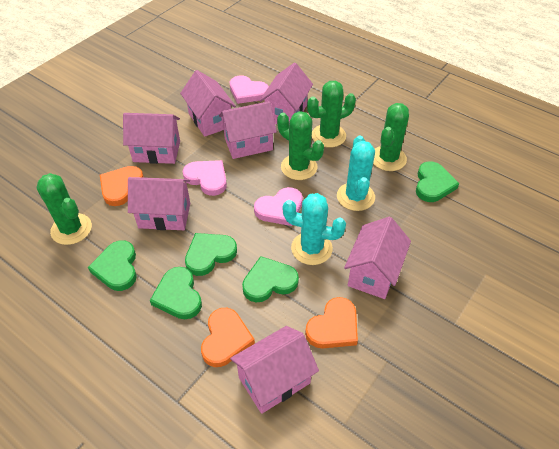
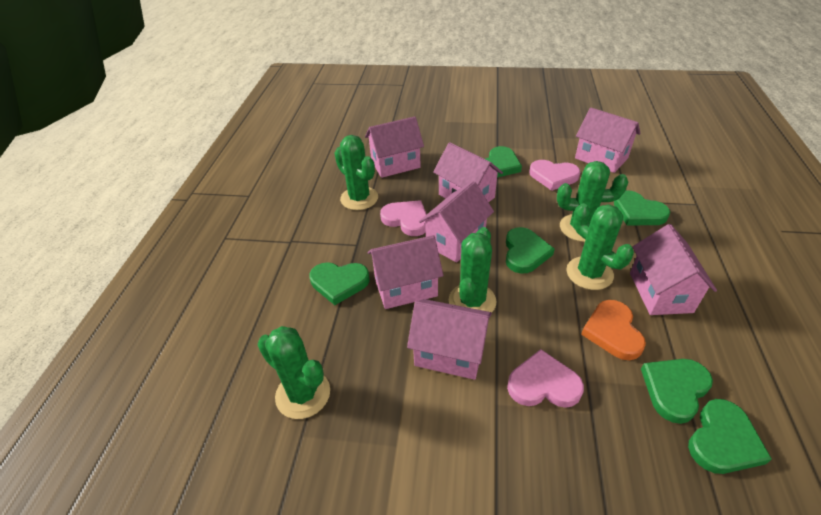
green cactus: 4 -> 5
green heart: 5 -> 6
orange heart: 3 -> 1
turquoise cactus: 2 -> 0

